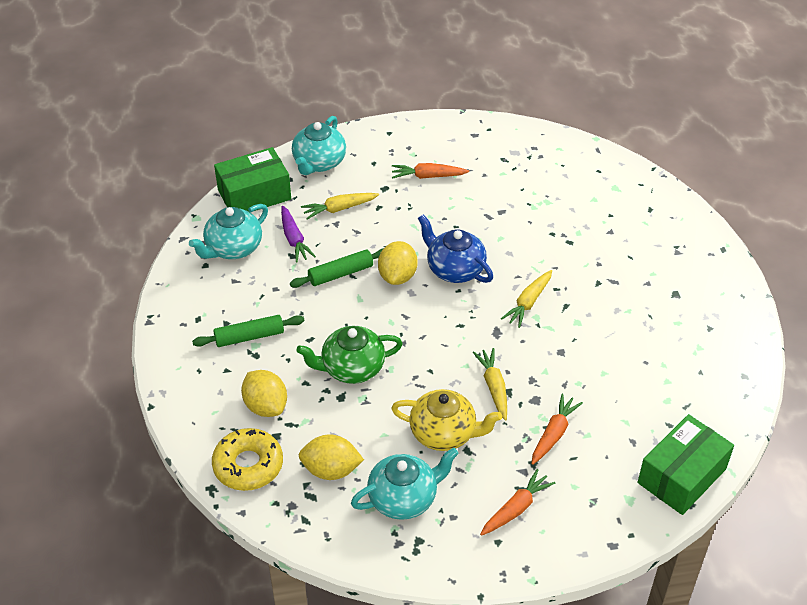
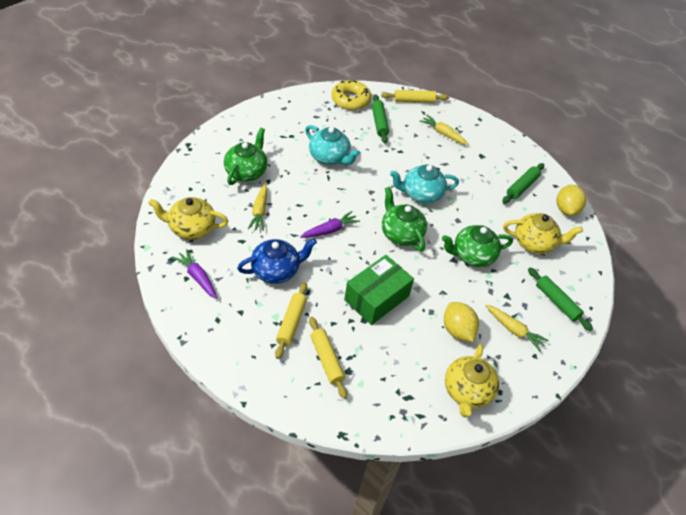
green box: 2 -> 1
green rolling pin: 2 -> 3
green teapot: 1 -> 3
orange carrot: 3 -> 0
purple carrot: 1 -> 2
turquoise teapot: 3 -> 2
yellow lemon: 3 -> 2
yellow rolling pin: 0 -> 3
yellow teapot: 1 -> 3

